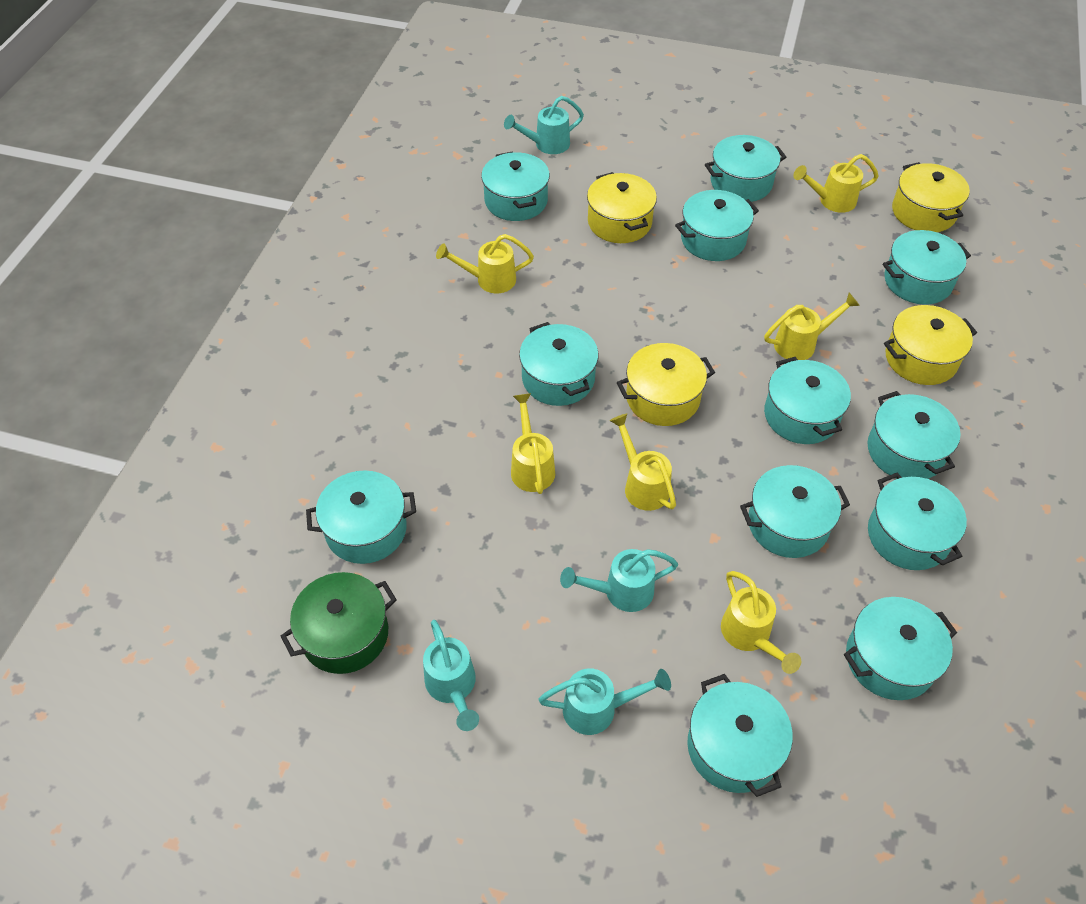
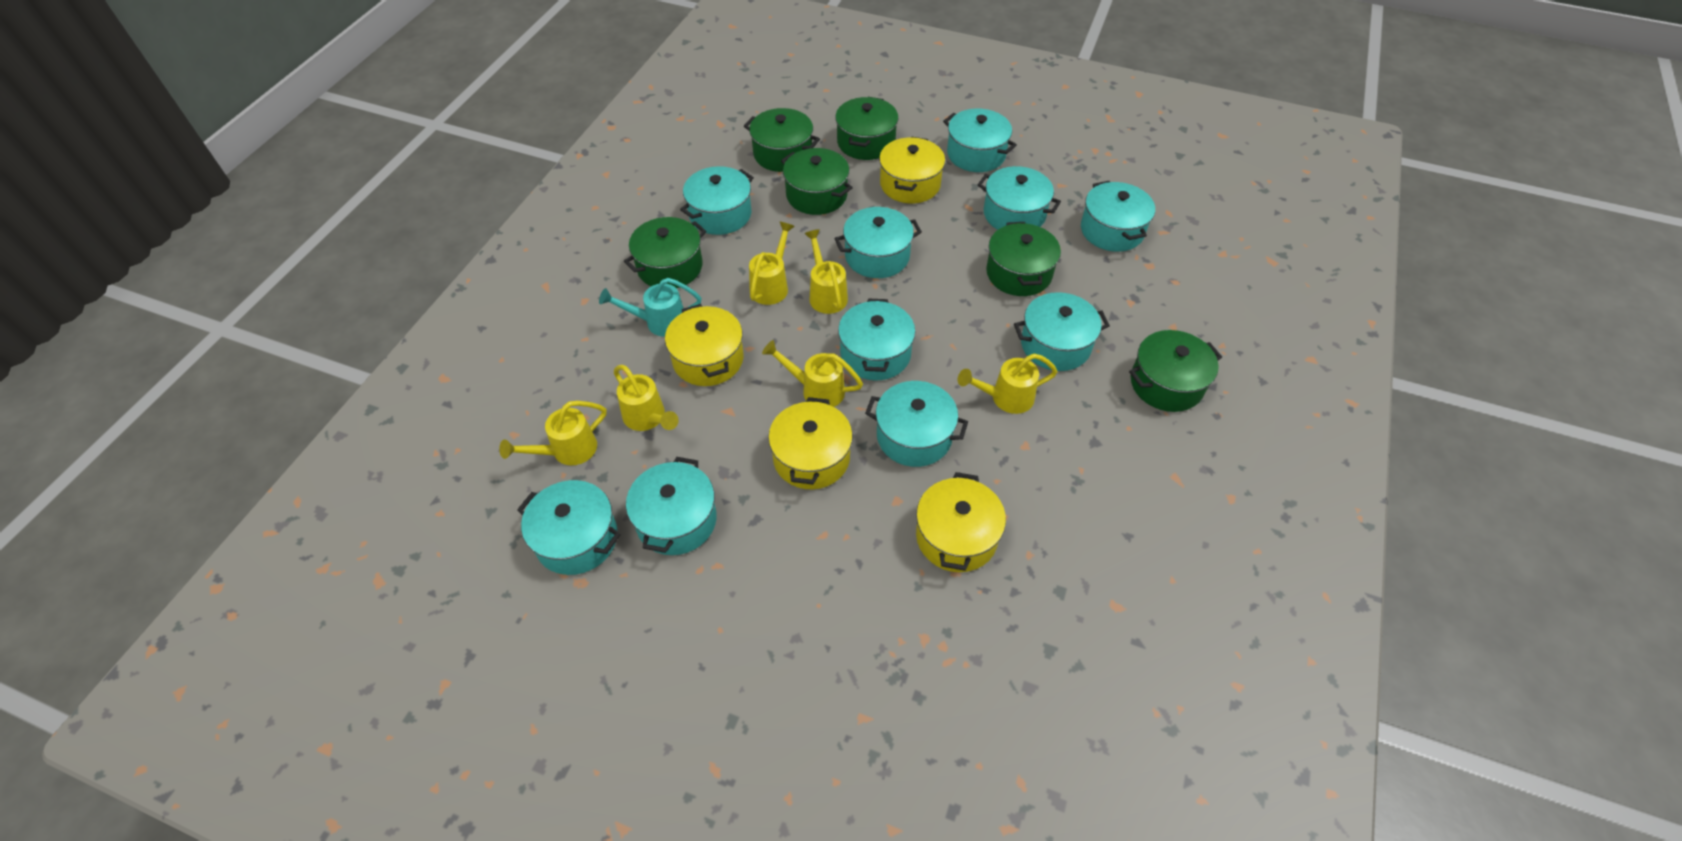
green pot: 1 -> 6
turquoise pot: 12 -> 10
turquoise watering can: 4 -> 1

